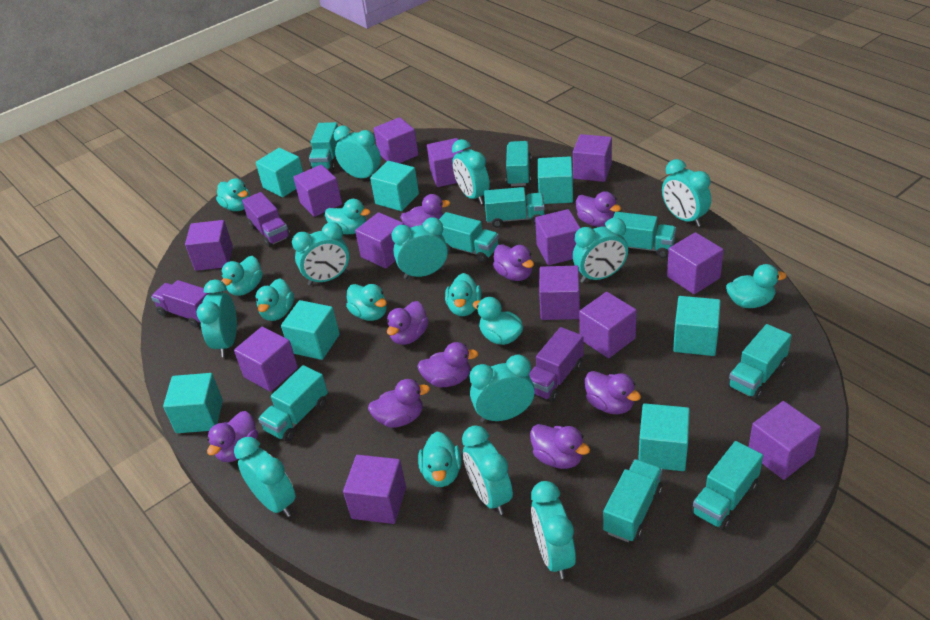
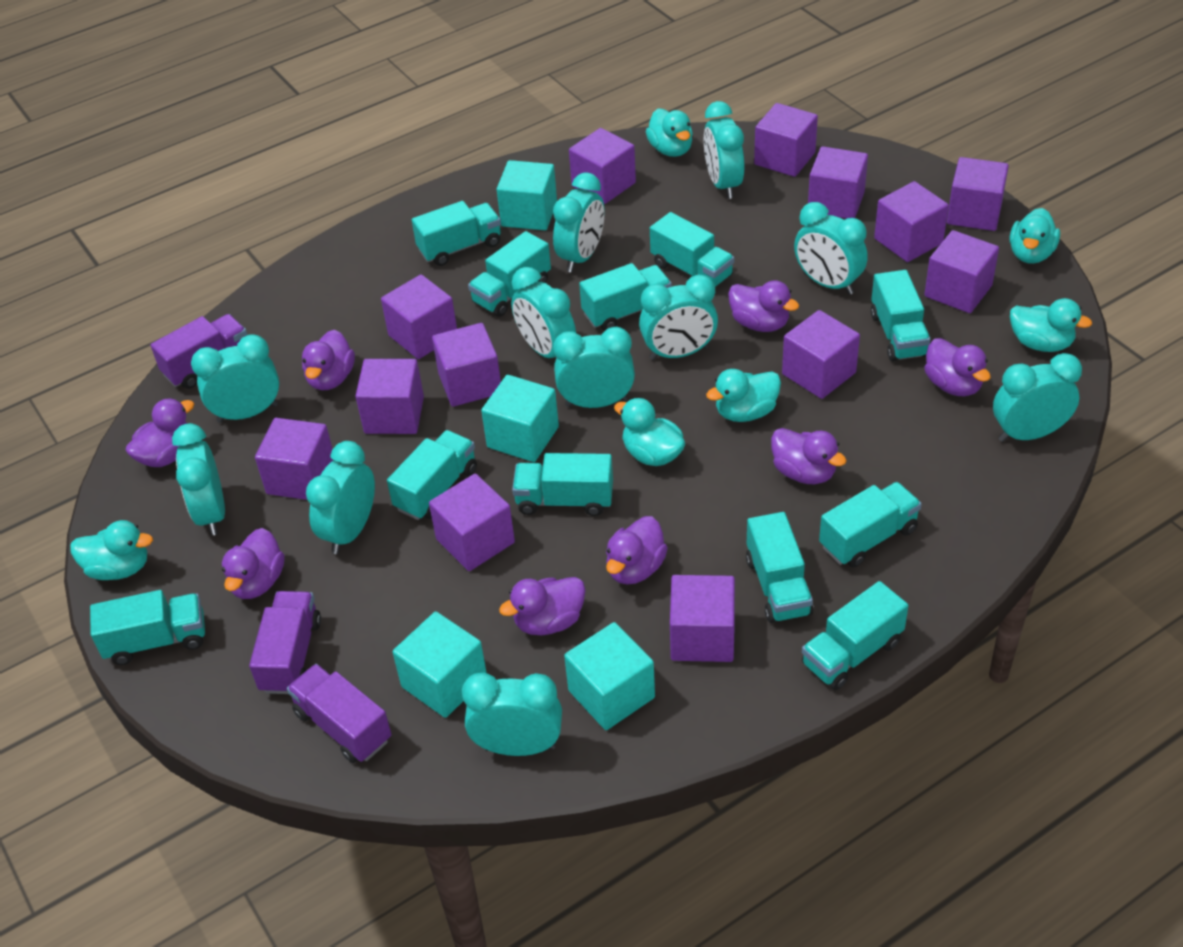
purple duck: 9 -> 8
turquoise cube: 7 -> 4
turquoise duck: 9 -> 6
turquoise truck: 9 -> 11

